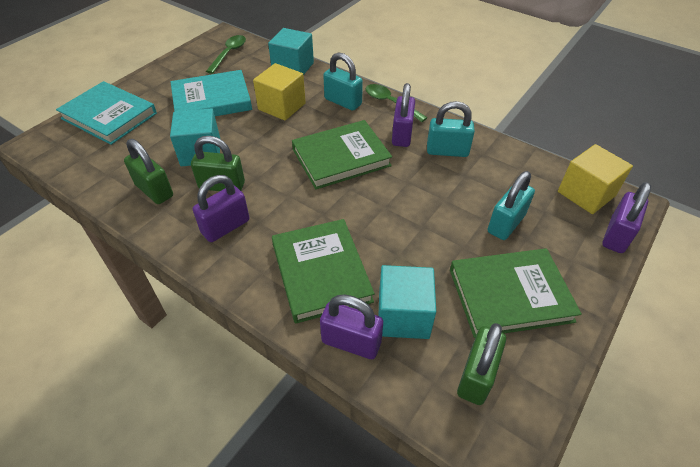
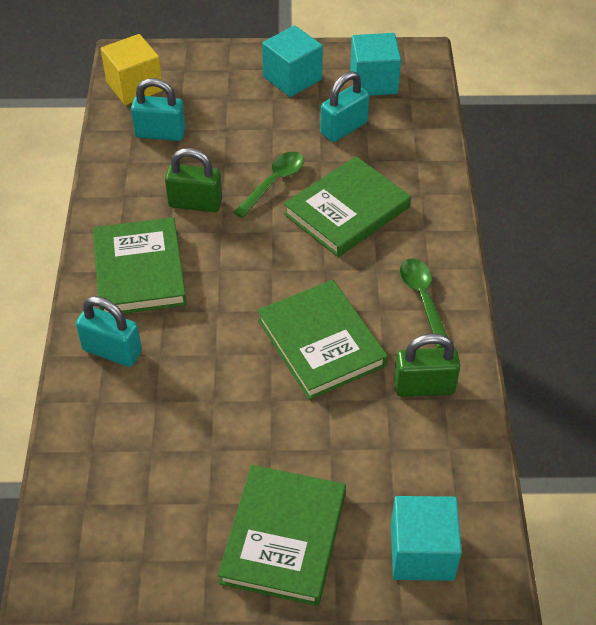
green book: 3 -> 4
green padlock: 3 -> 2
purple padlock: 4 -> 0
turquoise book: 2 -> 0
yellow cube: 2 -> 1

